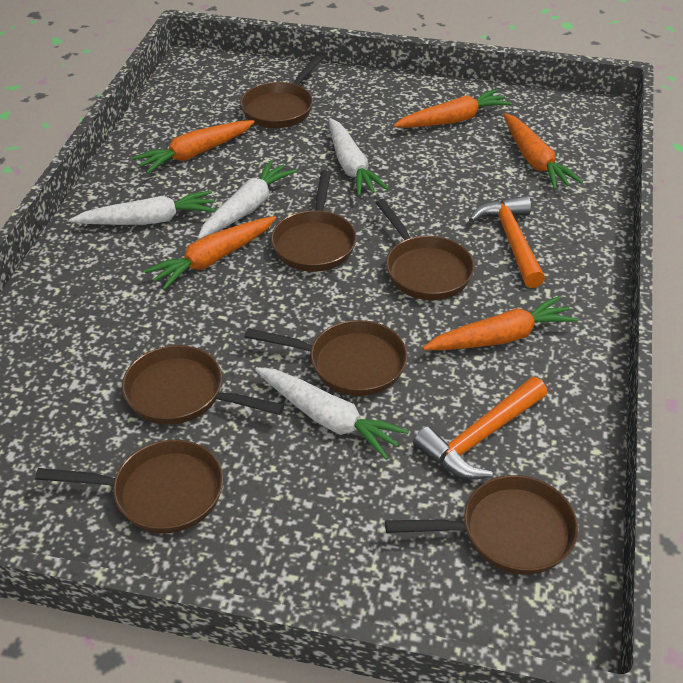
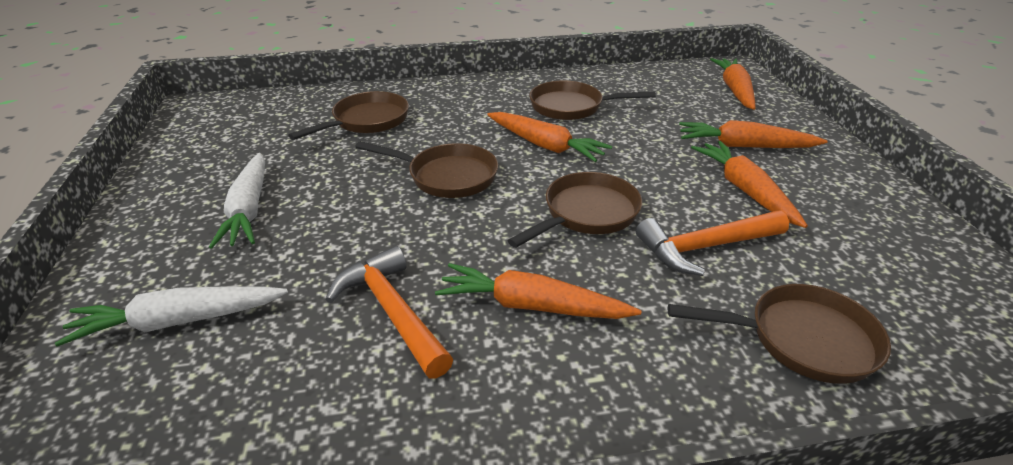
brown pan: 7 -> 5
white carrot: 4 -> 2

